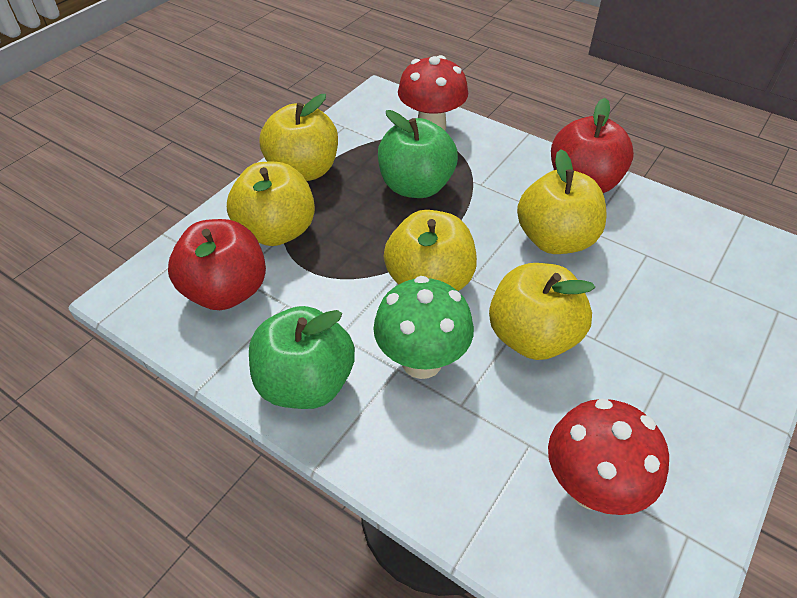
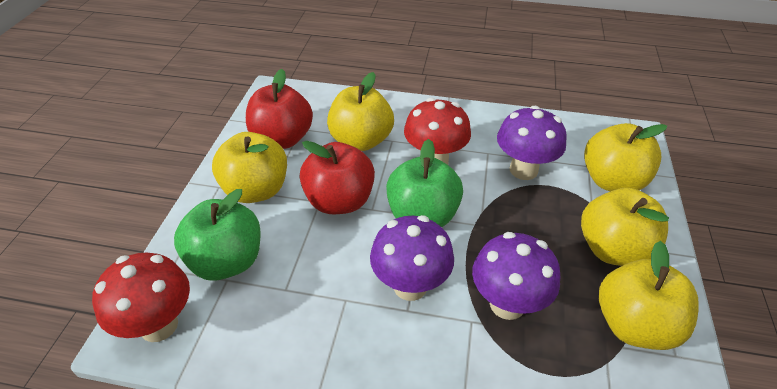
green mushroom: 1 -> 0
purple mushroom: 0 -> 3

